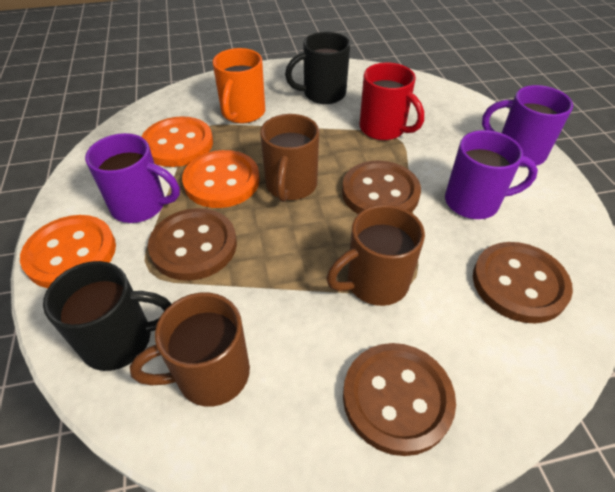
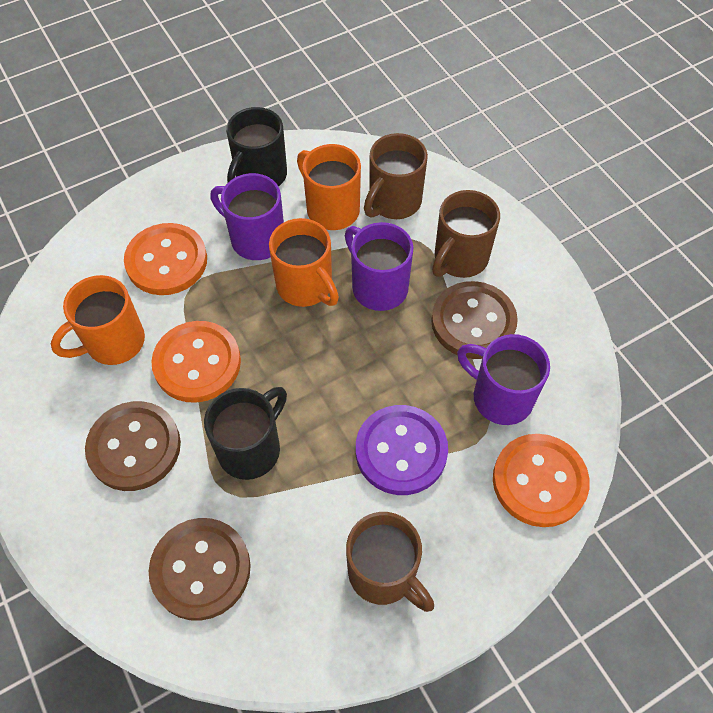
brown button: 4 -> 3
orange mug: 1 -> 3
purple button: 0 -> 1
red mug: 1 -> 0

